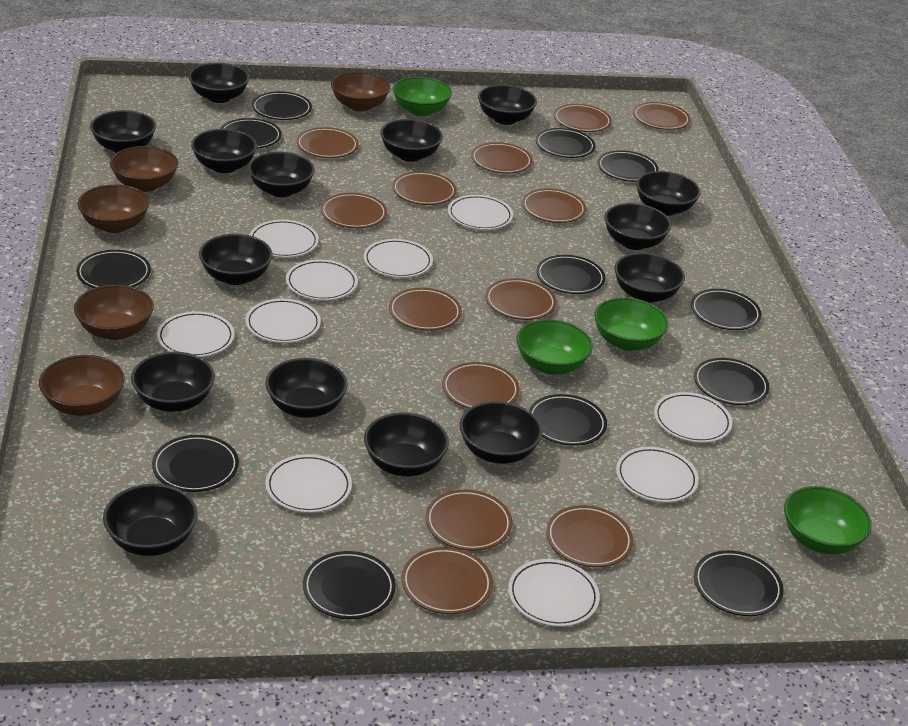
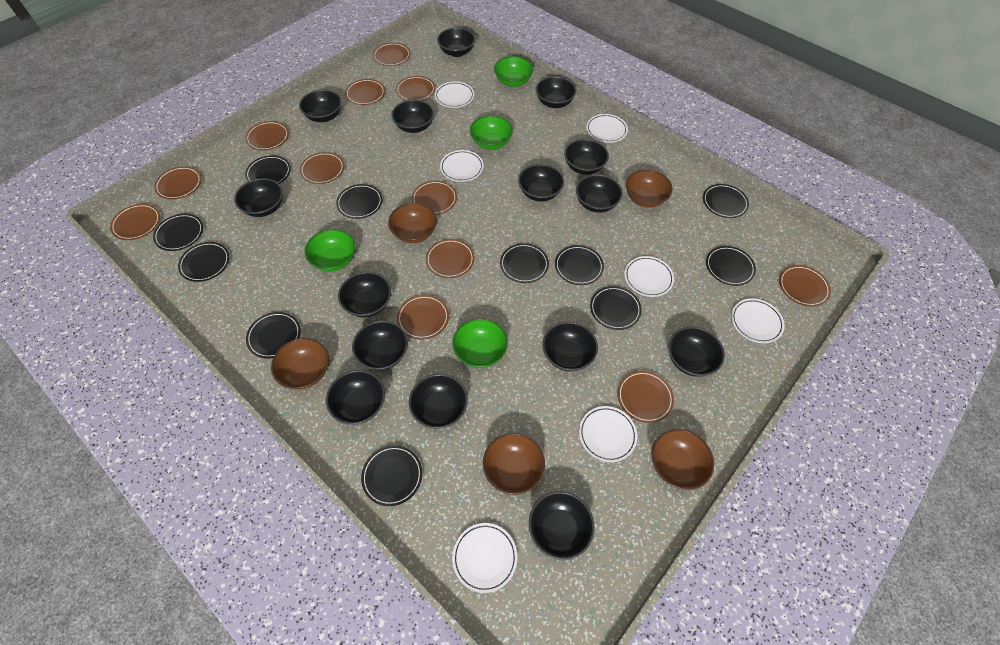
black plate: 12 -> 11
brown plate: 13 -> 12
white plate: 10 -> 7

